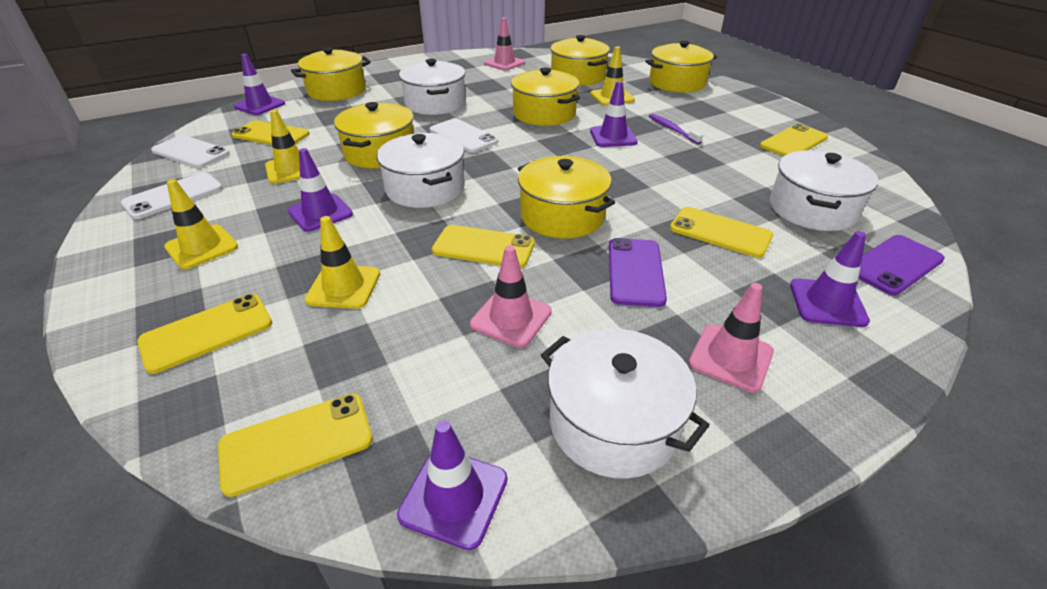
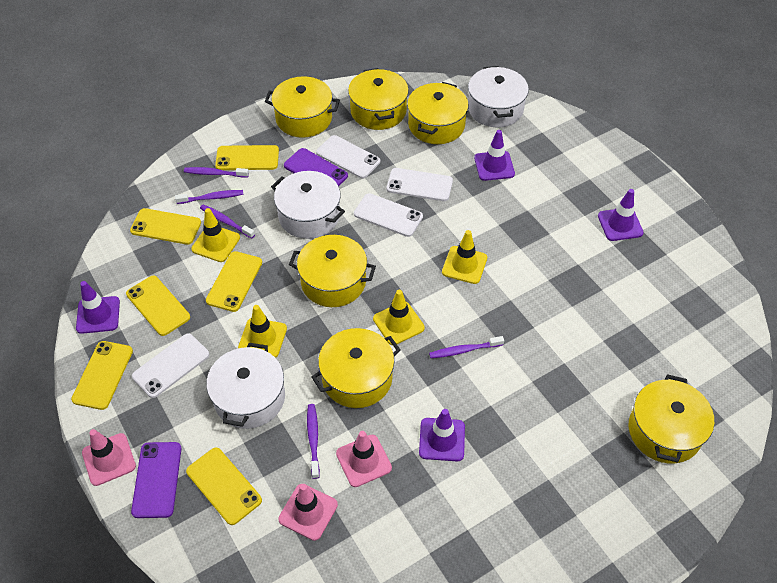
purple toothbrush: 1 -> 5
purple traffic cone: 5 -> 4
white phone: 3 -> 4
white pot: 4 -> 3

